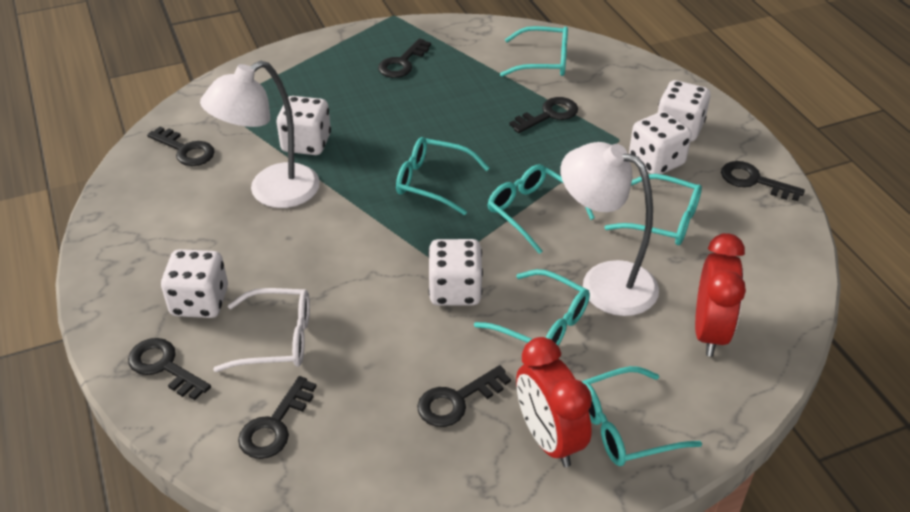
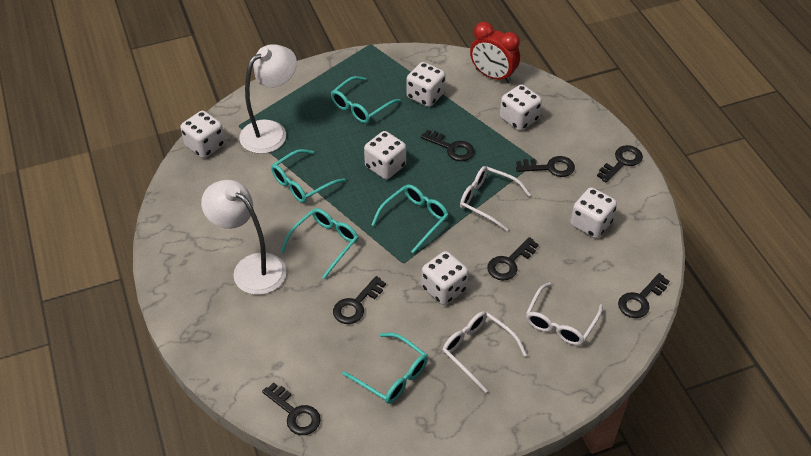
red clock: 2 -> 1
turquoise glasses: 6 -> 5
white dice: 5 -> 6
white glasses: 1 -> 3

